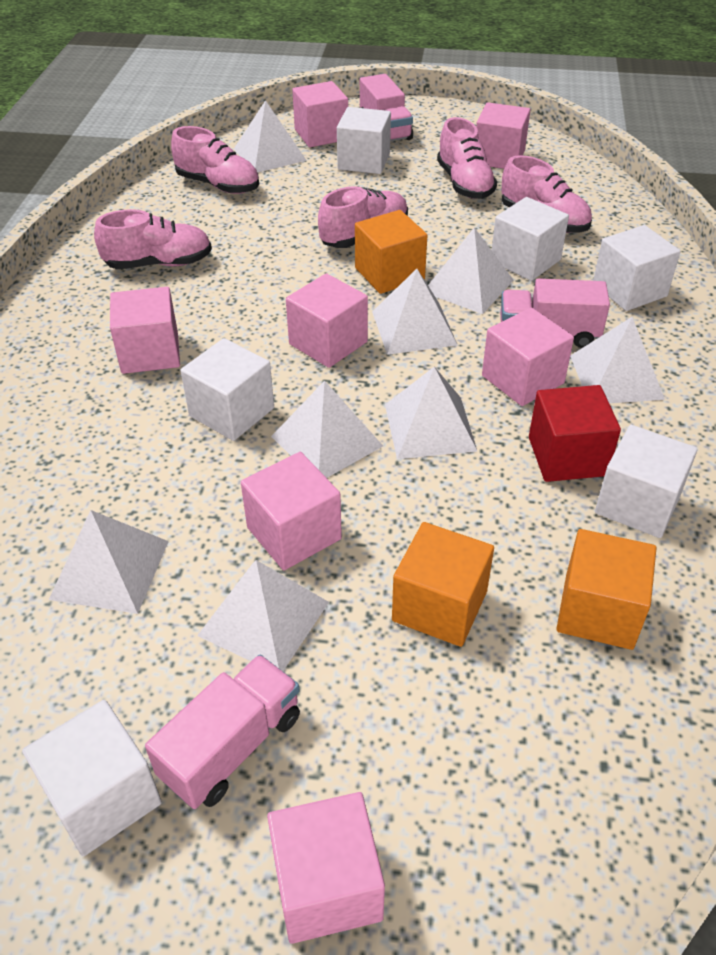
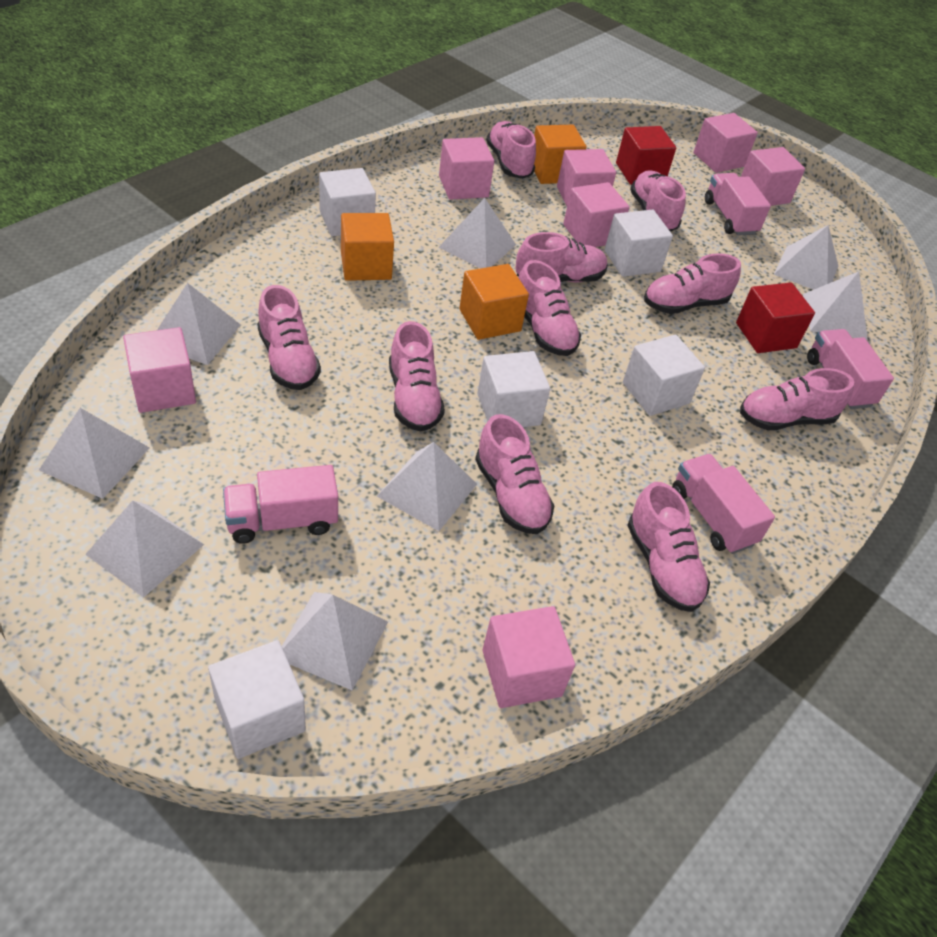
pink shoe: 5 -> 10
pink truck: 3 -> 4
red cube: 1 -> 2
white cube: 6 -> 5

